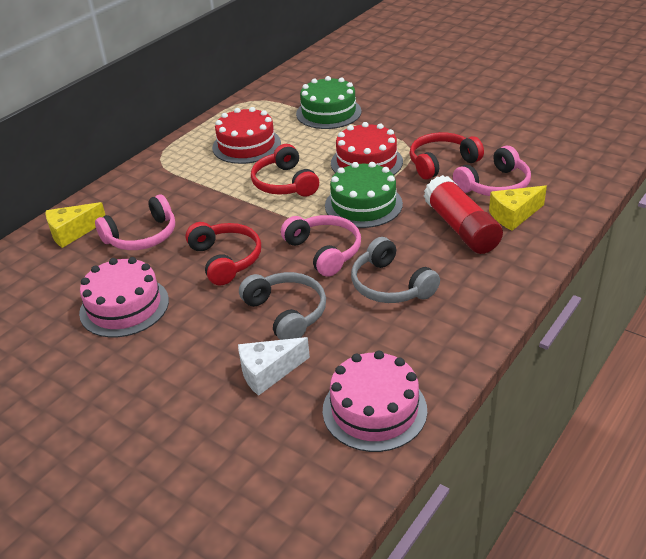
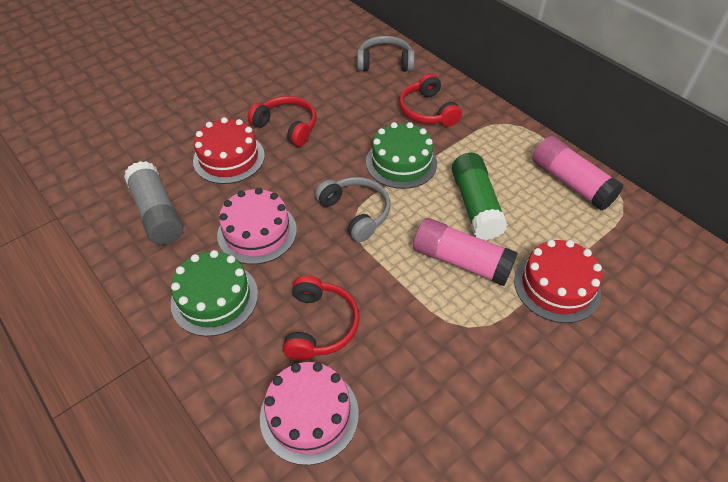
green glue stick: 0 -> 1
grey glue stick: 0 -> 1
pink glue stick: 0 -> 2
pink headphones: 3 -> 0
red glue stick: 1 -> 0
white cheese: 1 -> 0
yellow cheese: 2 -> 0

